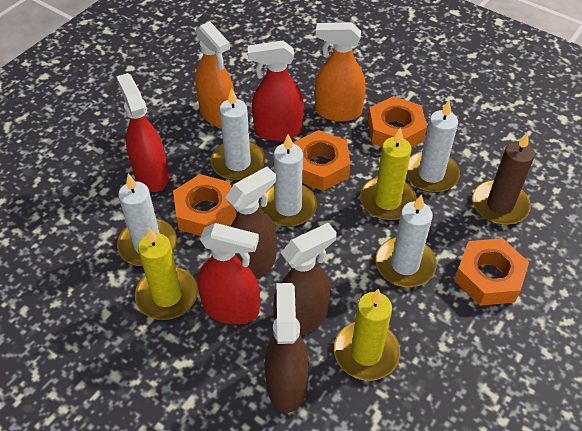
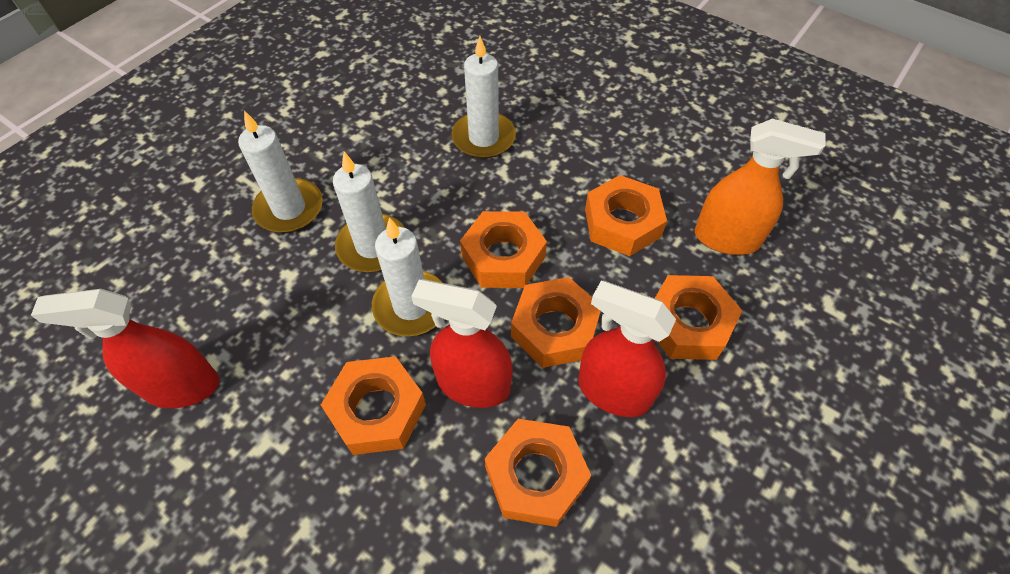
brown candle: 1 -> 0
brown spray bottle: 3 -> 0
orange nut: 4 -> 6
orange spray bottle: 2 -> 1
white candle: 5 -> 4
yellow candle: 3 -> 0

